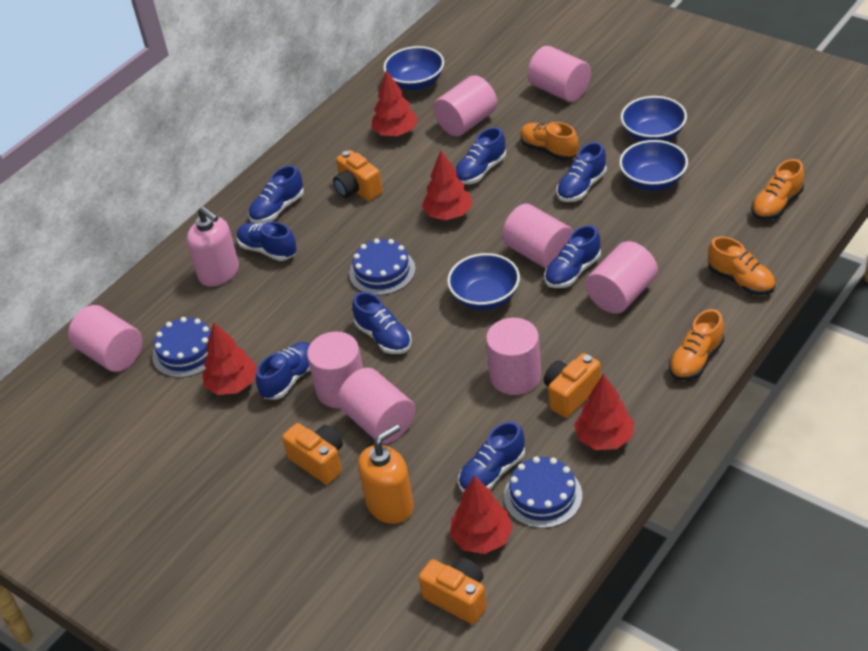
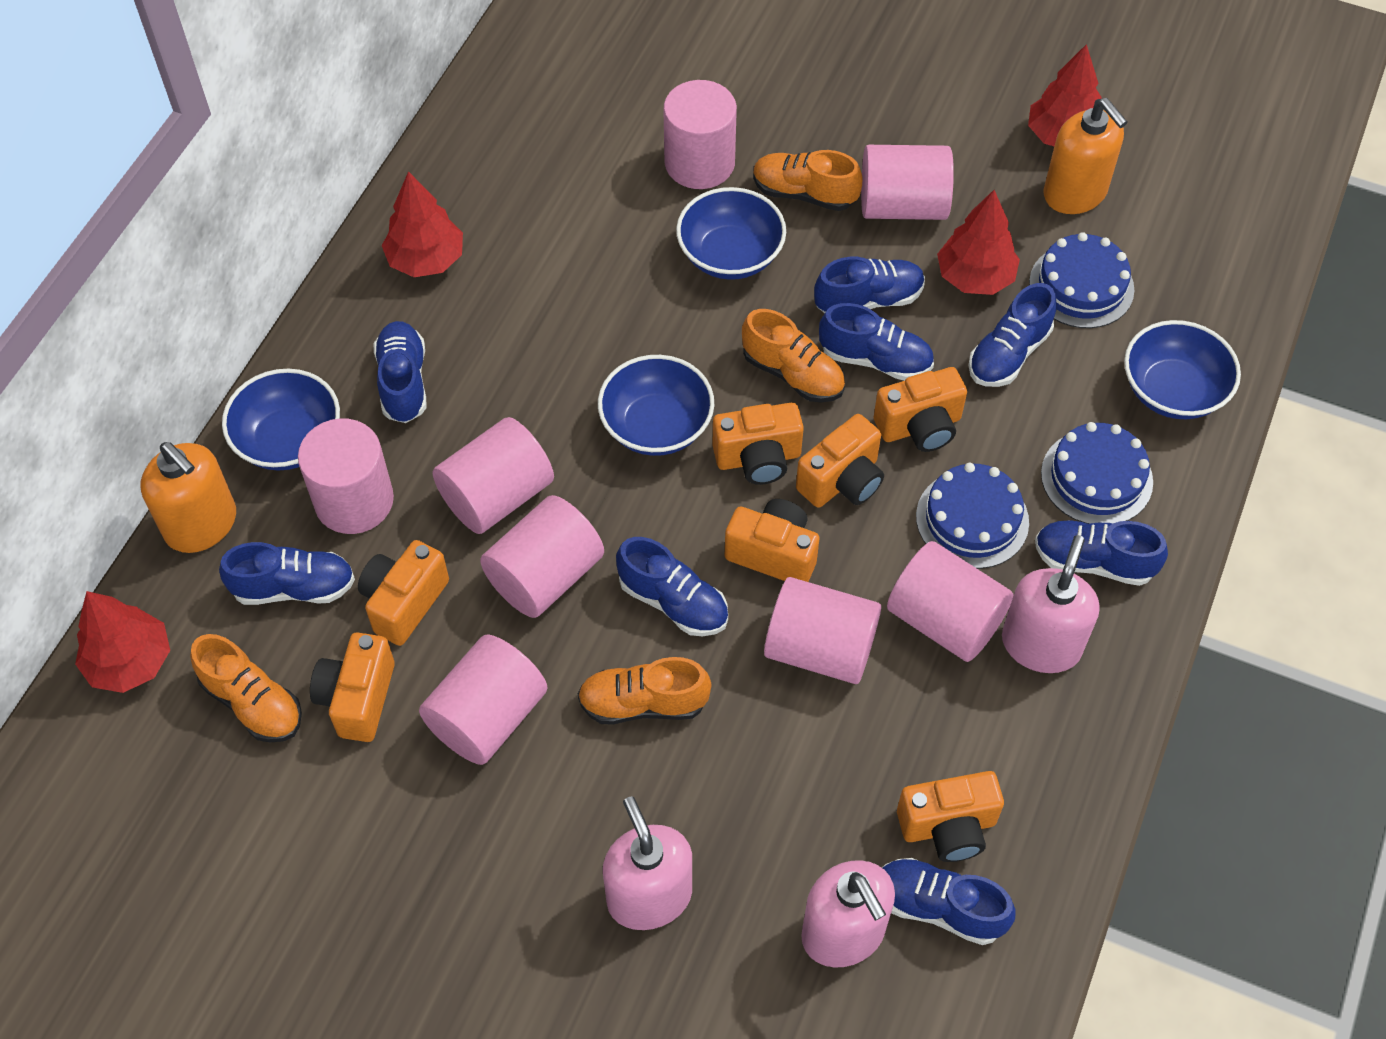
orange camera: 4 -> 7
orange soap dispenser: 1 -> 2
pink soap dispenser: 1 -> 3
red tree: 5 -> 4

